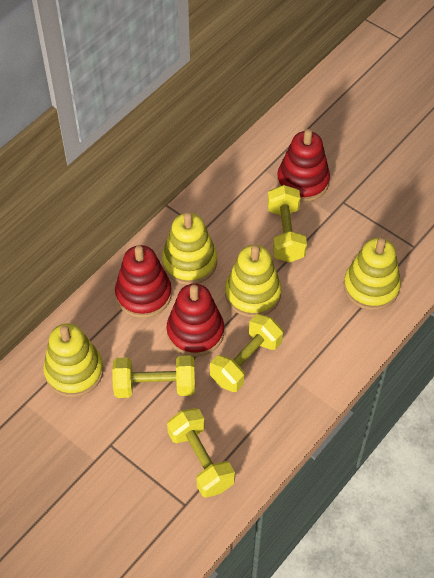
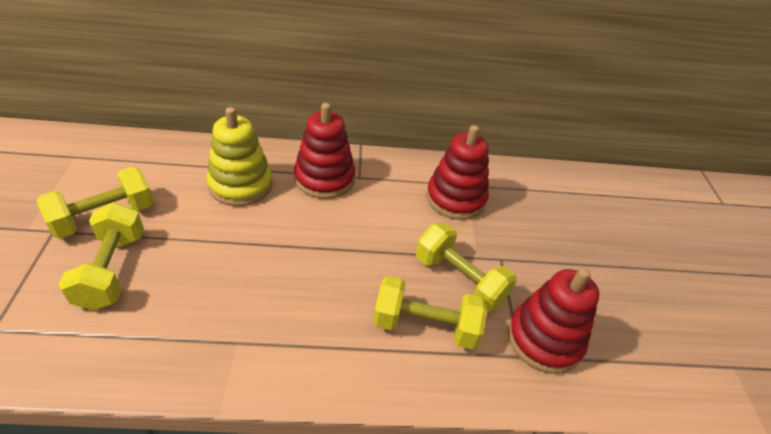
yellow stacking toy: 4 -> 1

